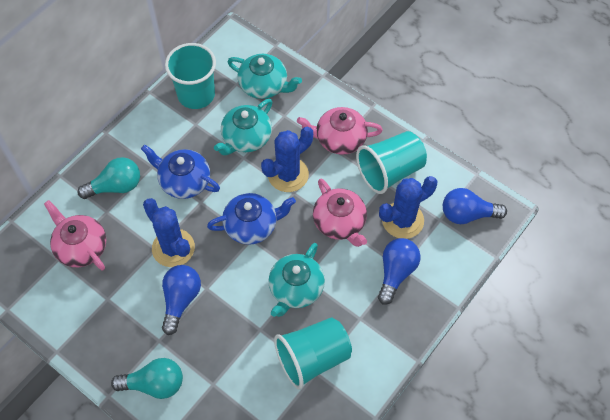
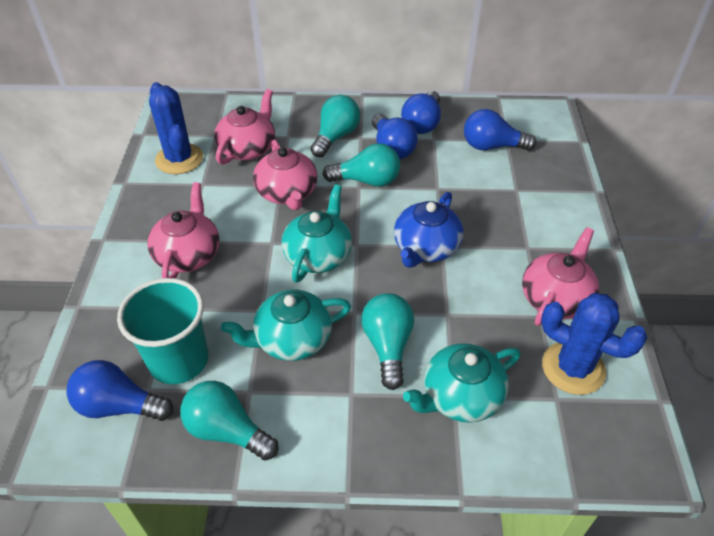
blue cactus: 3 -> 2
blue light bulb: 3 -> 4
blue teapot: 2 -> 1
pink teapot: 3 -> 4
turquoise cup: 3 -> 1
turquoise light bulb: 2 -> 4

